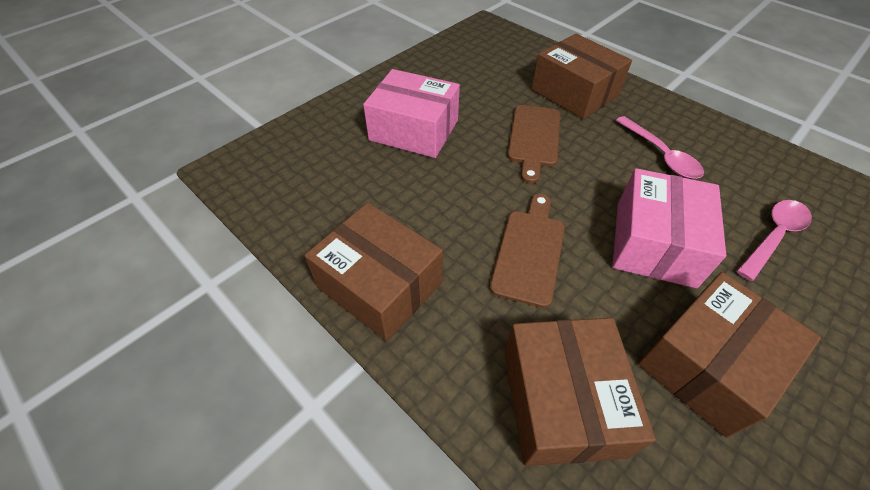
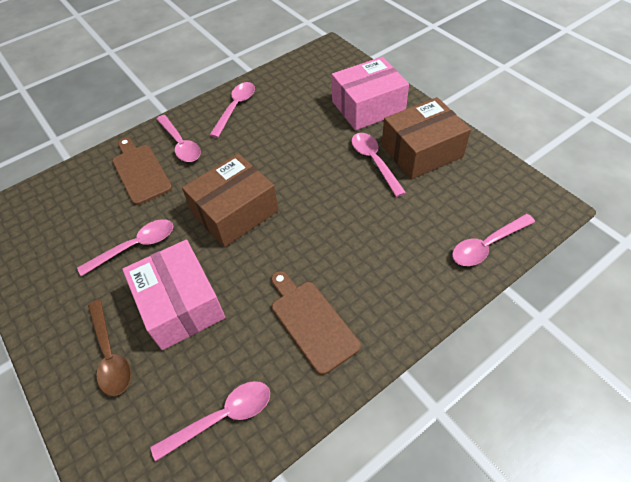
brown box: 4 -> 2
brown spoon: 0 -> 1
pink spoon: 2 -> 6

